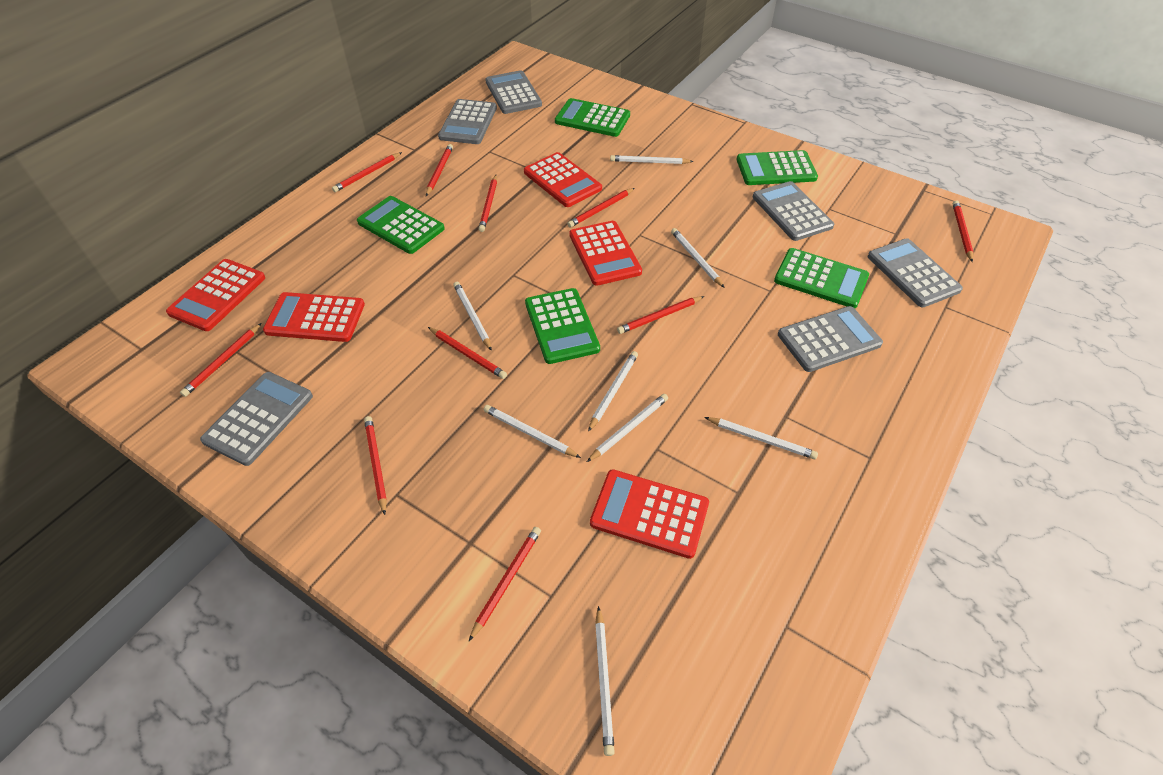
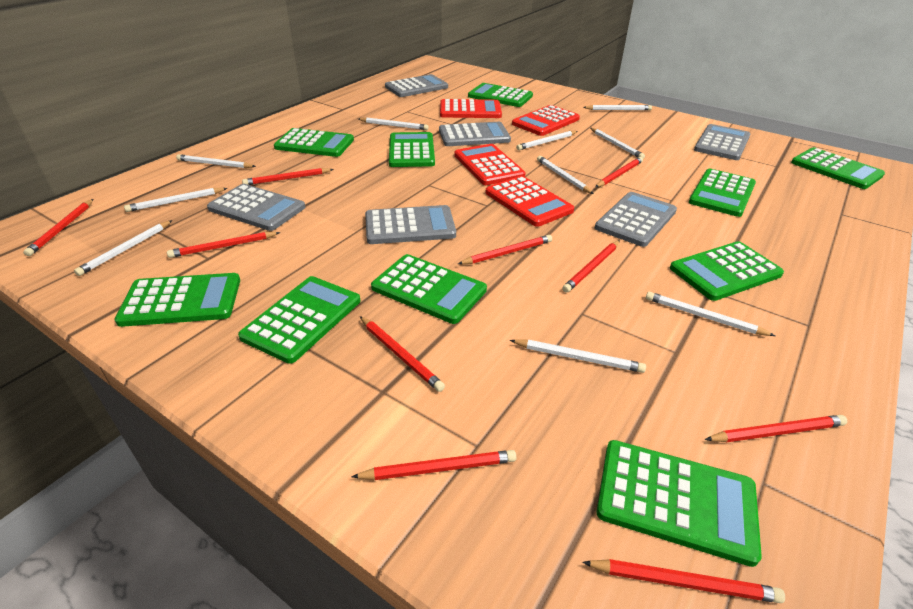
green calculator: 5 -> 10
red calculator: 5 -> 4
white pencil: 8 -> 10

